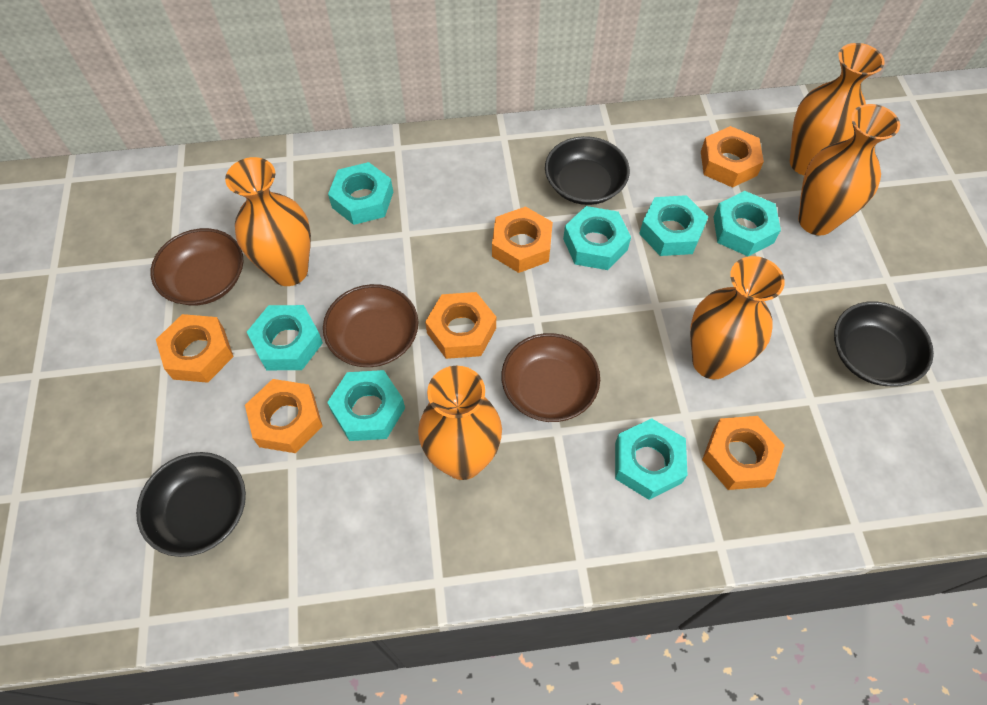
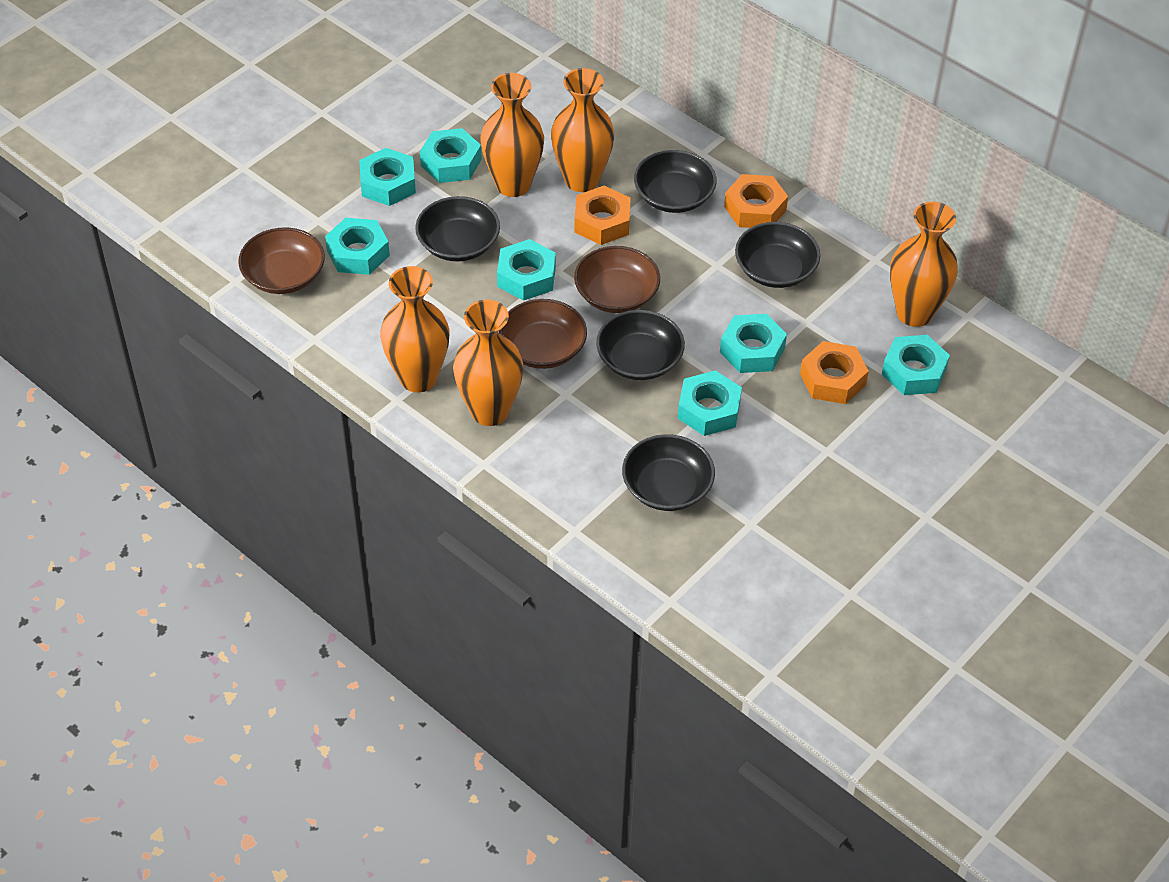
black bowl: 3 -> 5
orange nut: 6 -> 3

